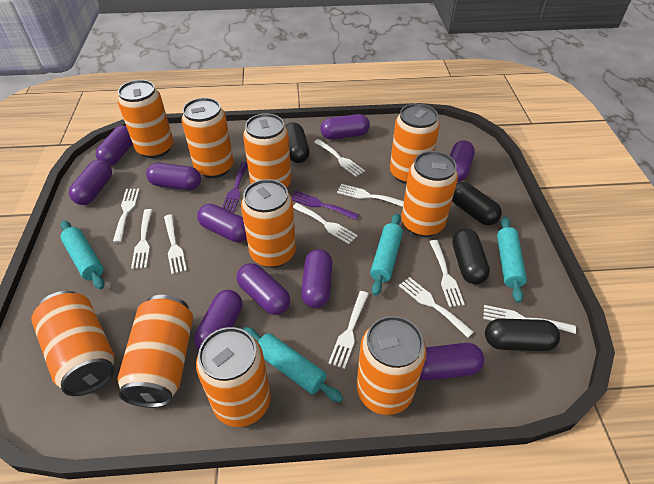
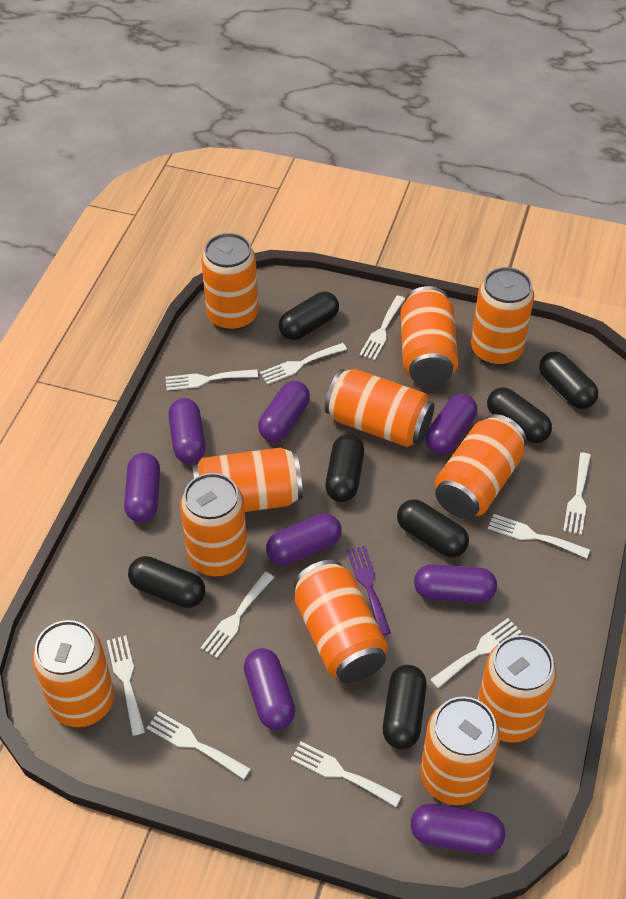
black capsule: 4 -> 7
orange can: 10 -> 11
purple capsule: 10 -> 8
purple fork: 2 -> 1
turquoise rolling pin: 4 -> 0

